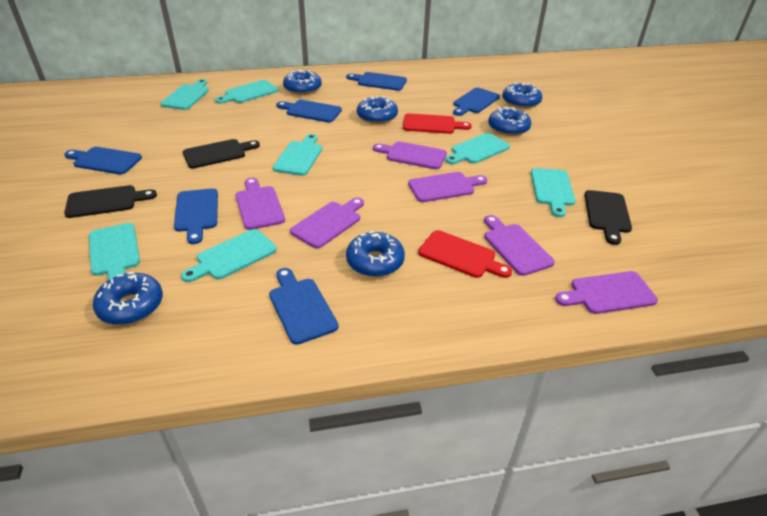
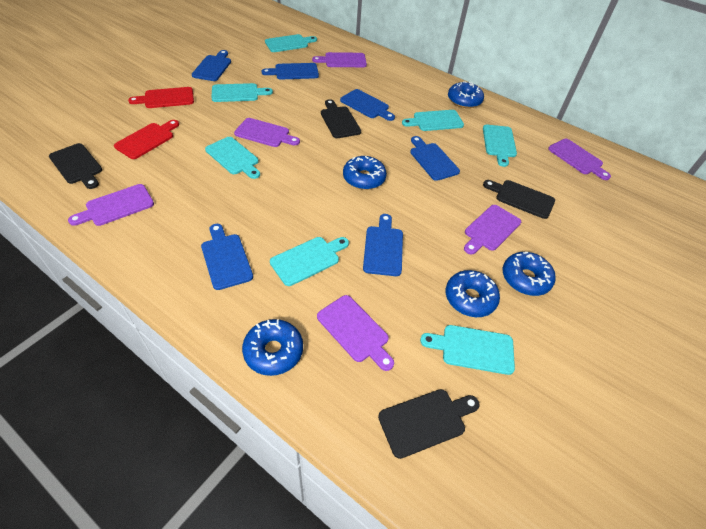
black cutting board: 3 -> 4
blue donut: 6 -> 5

